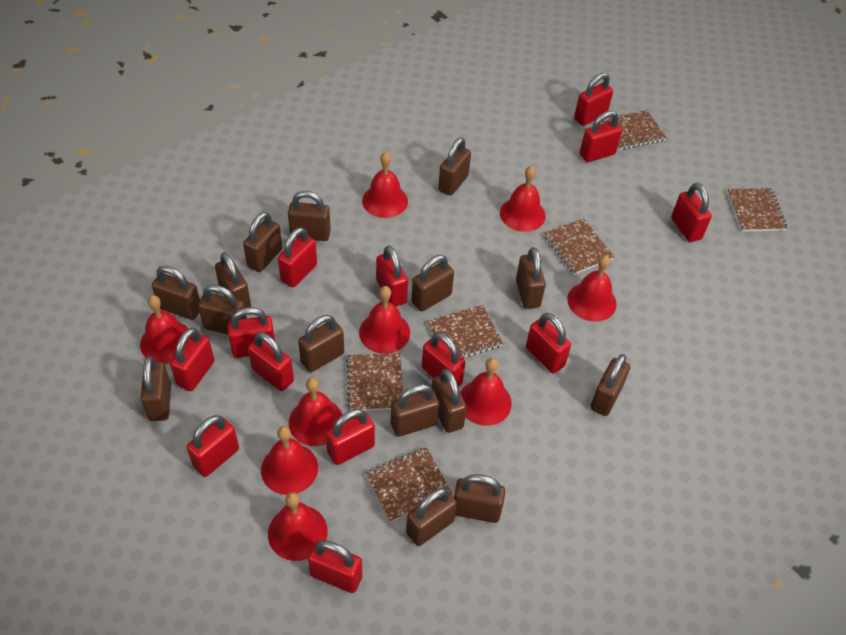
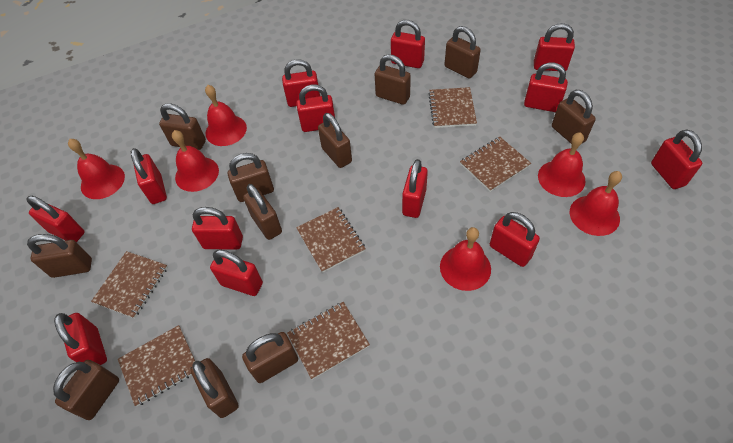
brown padlock: 15 -> 11
red bell: 9 -> 6

